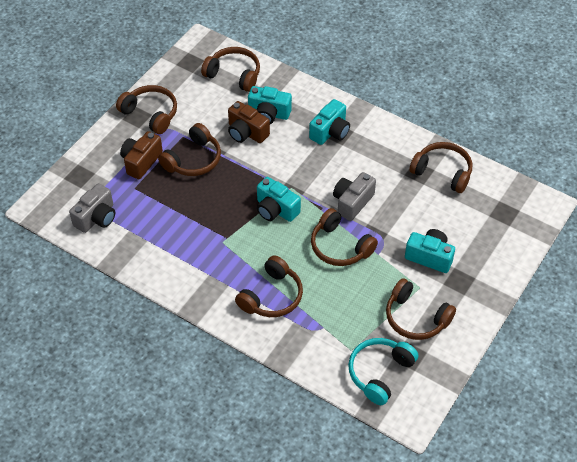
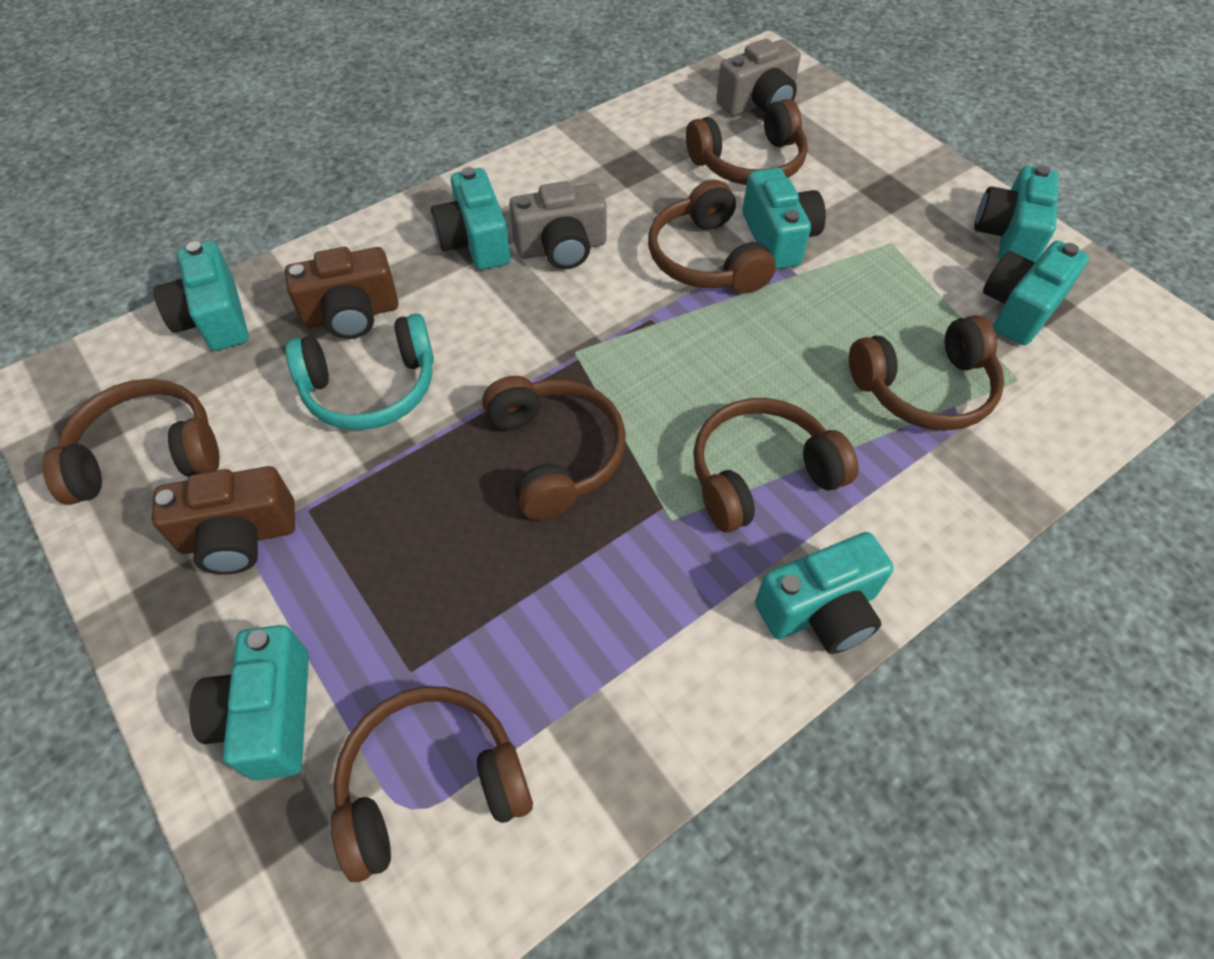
turquoise camera: 4 -> 7

